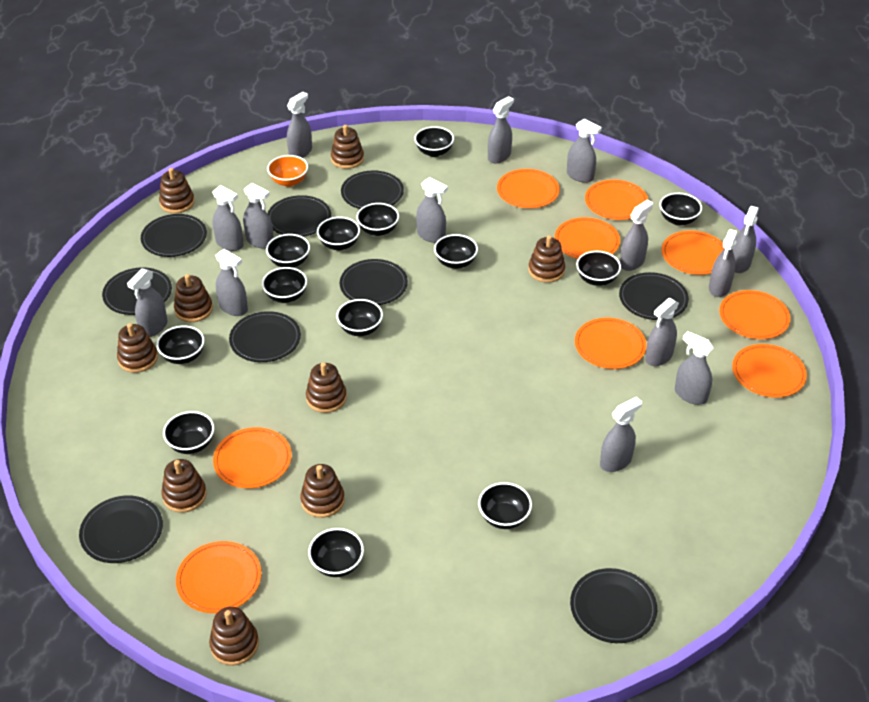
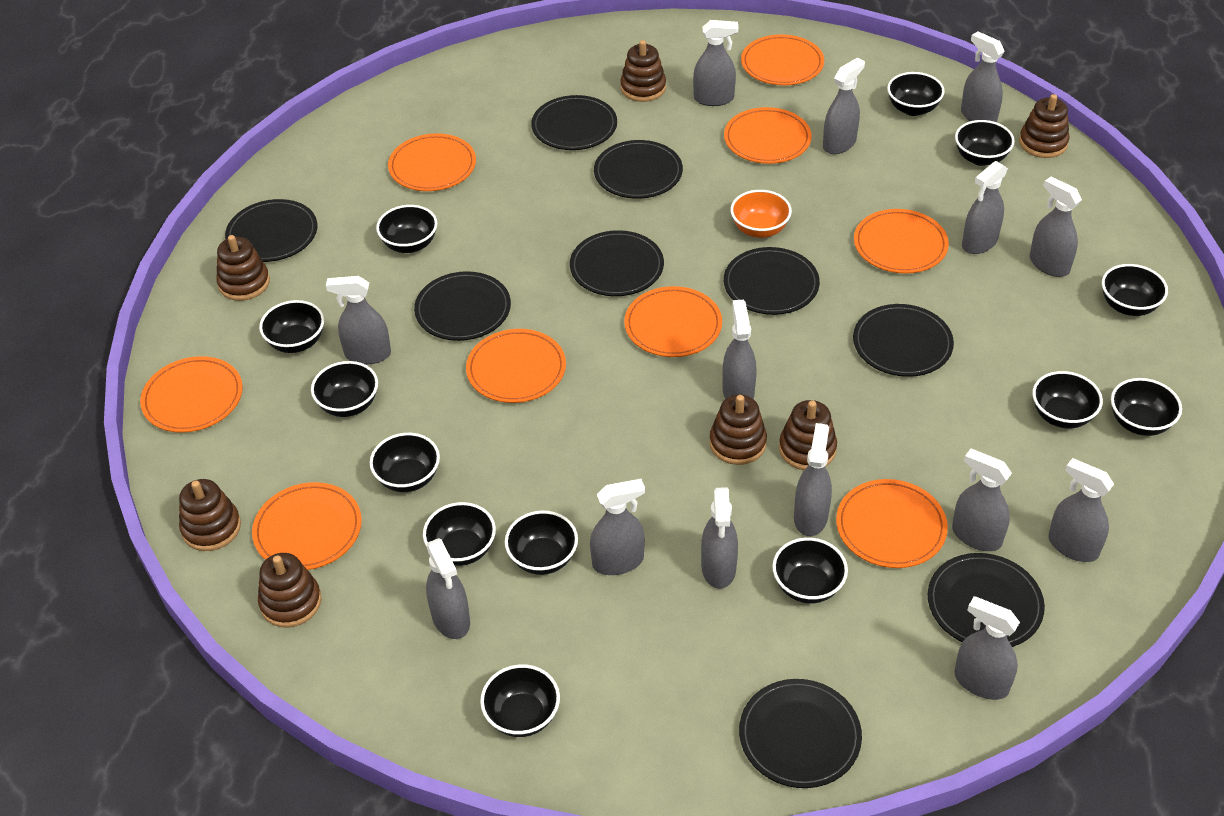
brown stacking toy: 9 -> 7

